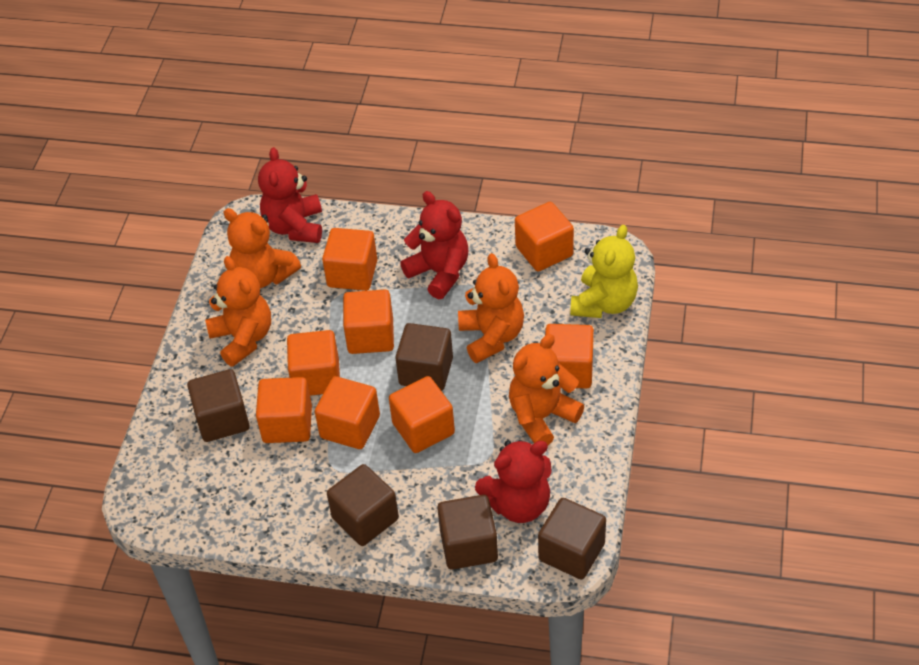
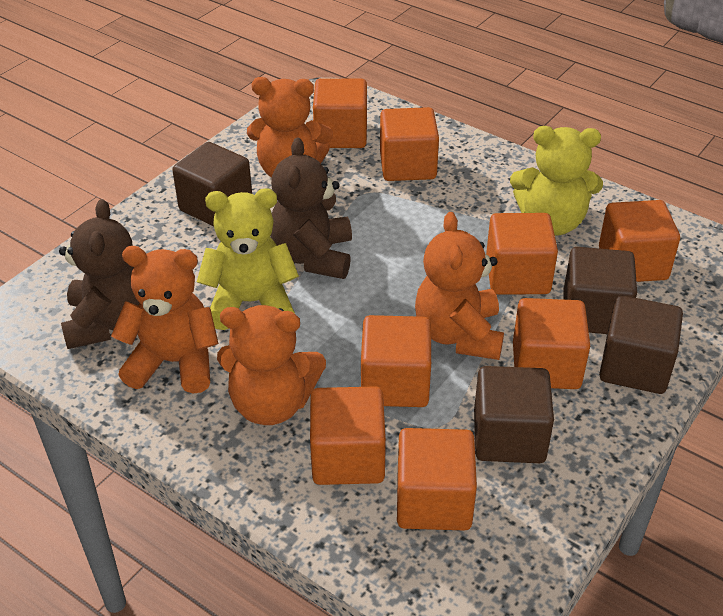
brown cube: 5 -> 4
brown teddy bear: 0 -> 2
red teddy bear: 3 -> 0
yellow teddy bear: 1 -> 2

